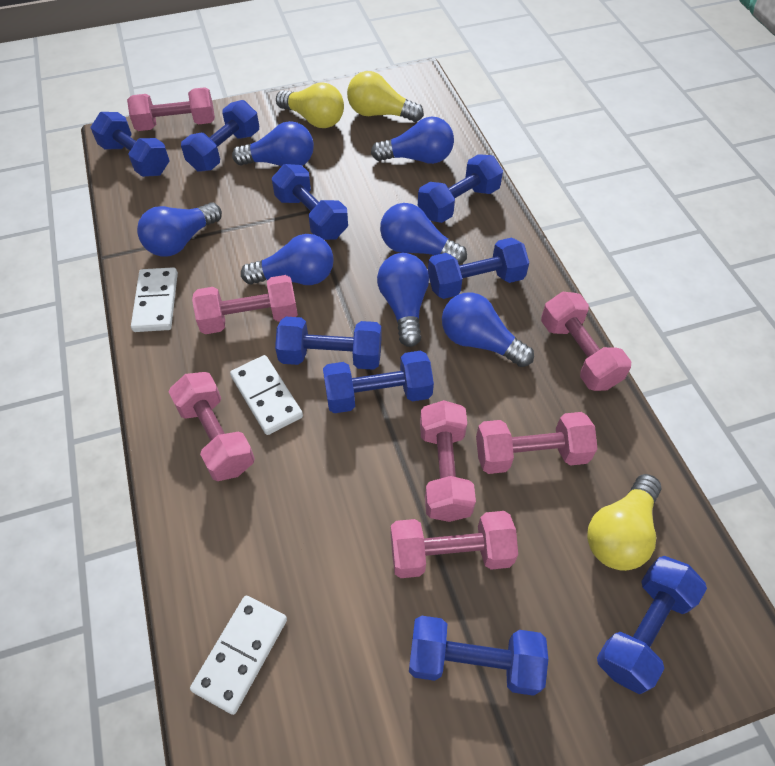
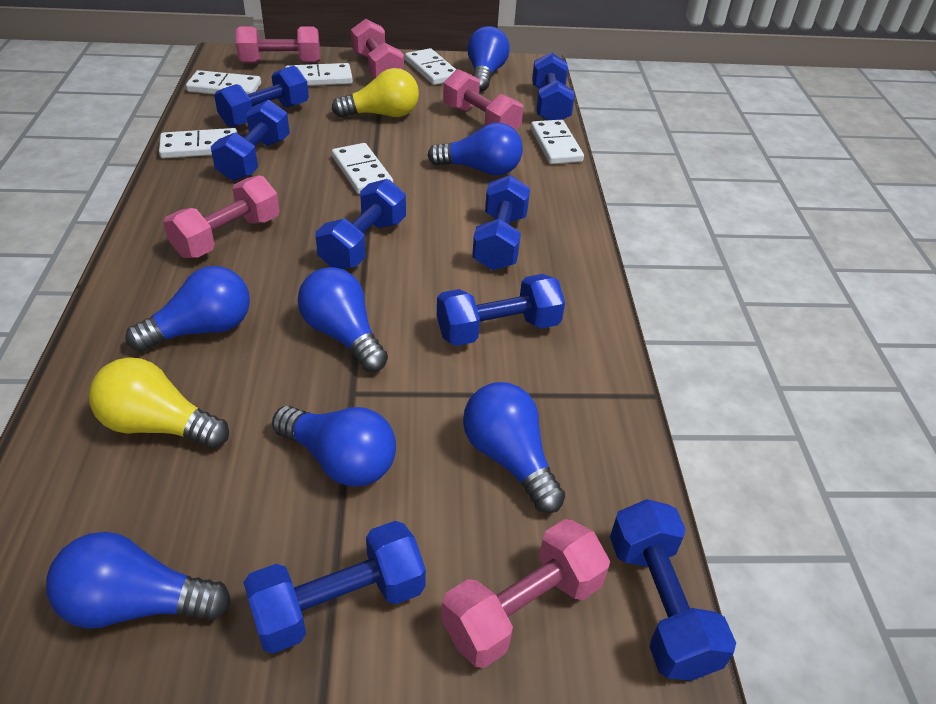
blue dumbbell: 9 -> 8
pink dumbbell: 7 -> 5
white domino: 3 -> 6
yellow light bulb: 3 -> 2

